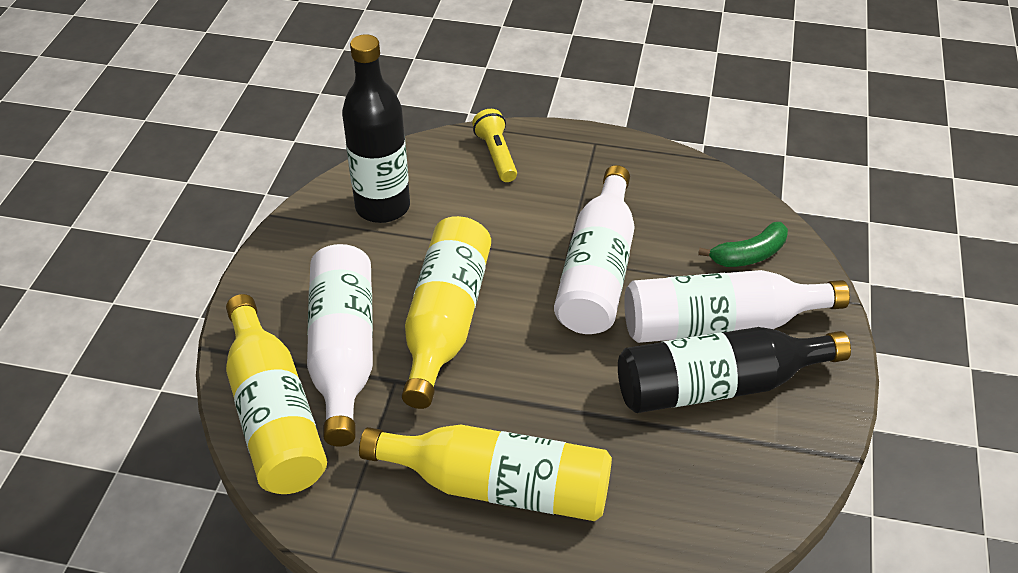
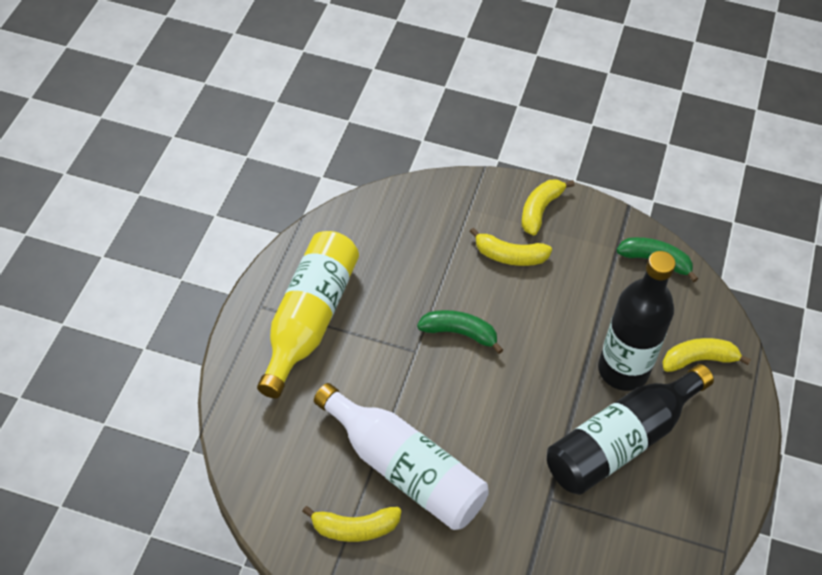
green banana: 1 -> 2
white bottle: 3 -> 1
yellow banana: 0 -> 4
yellow bottle: 3 -> 1
yellow flashlight: 1 -> 0

